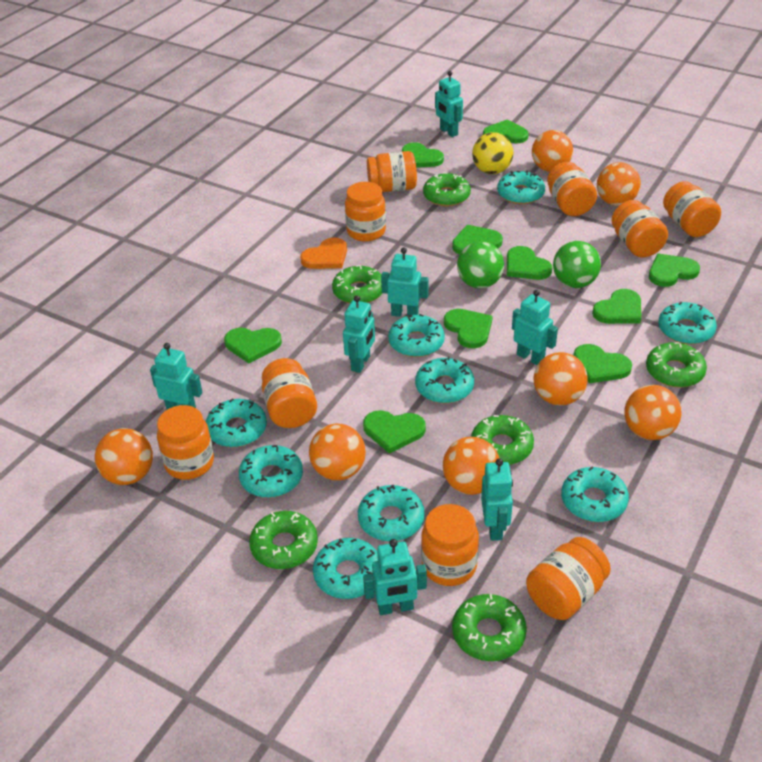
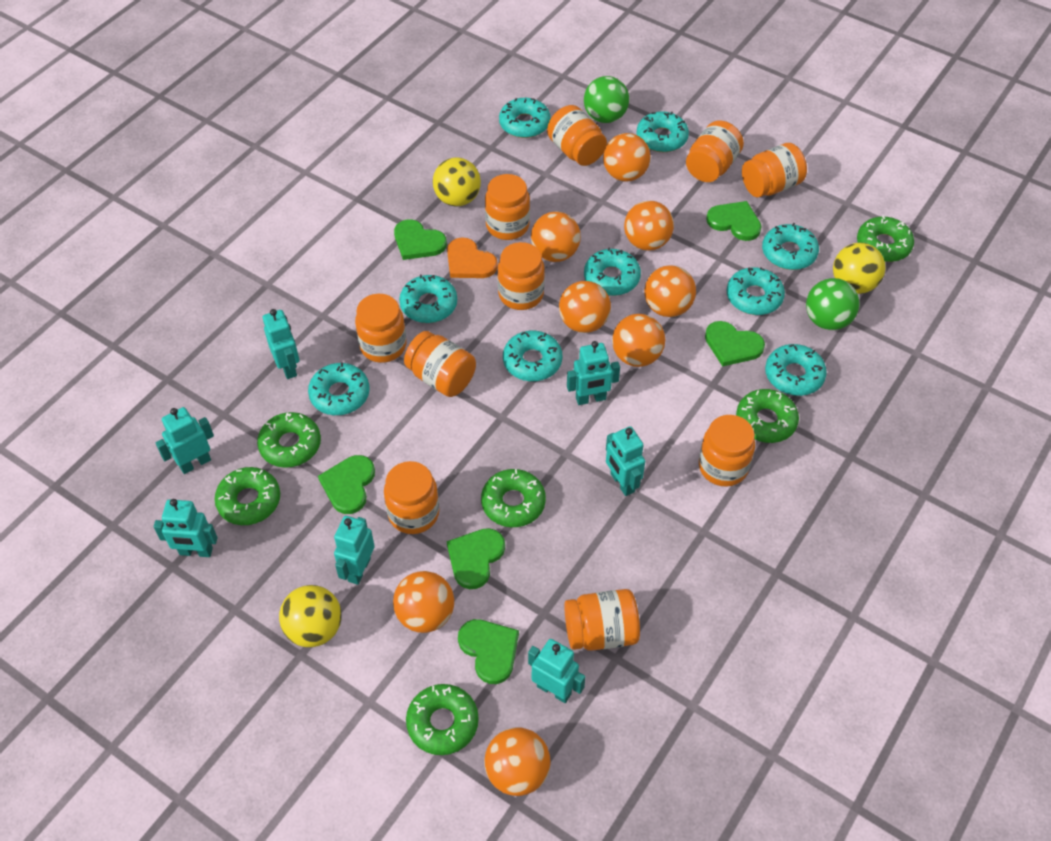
green heart: 10 -> 6
orange ball: 7 -> 8
orange jar: 9 -> 10
yellow ball: 1 -> 3

